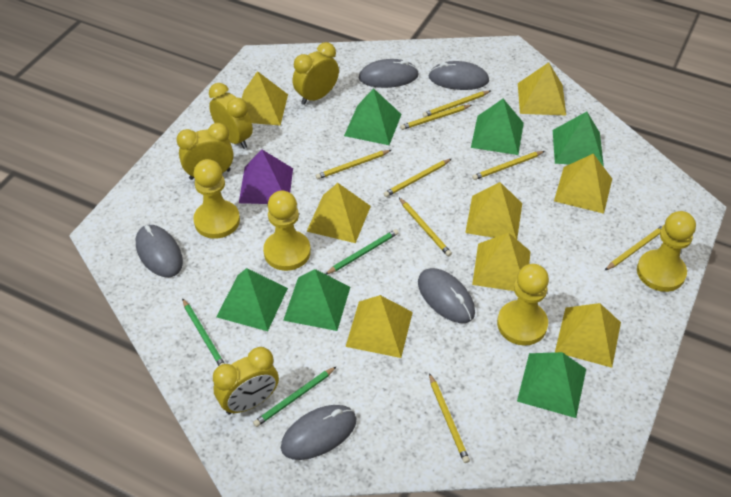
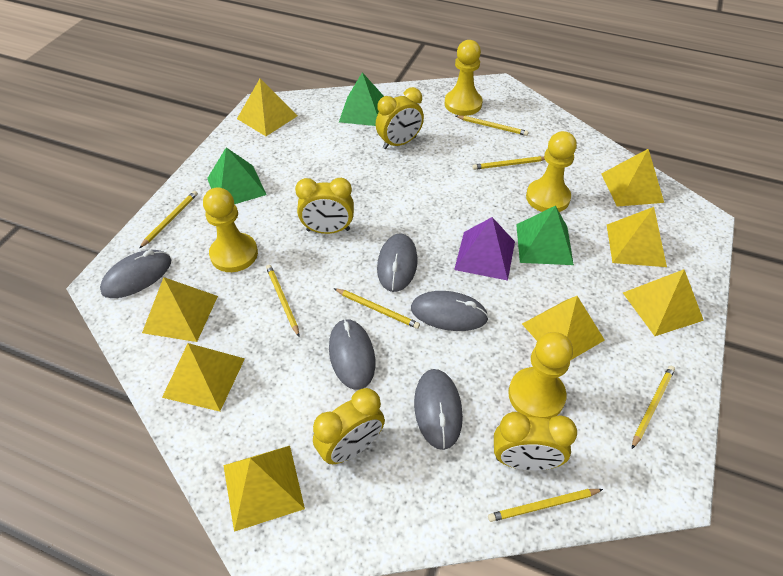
green pencil: 3 -> 0
green pyramid: 6 -> 3
yellow pencil: 8 -> 7

